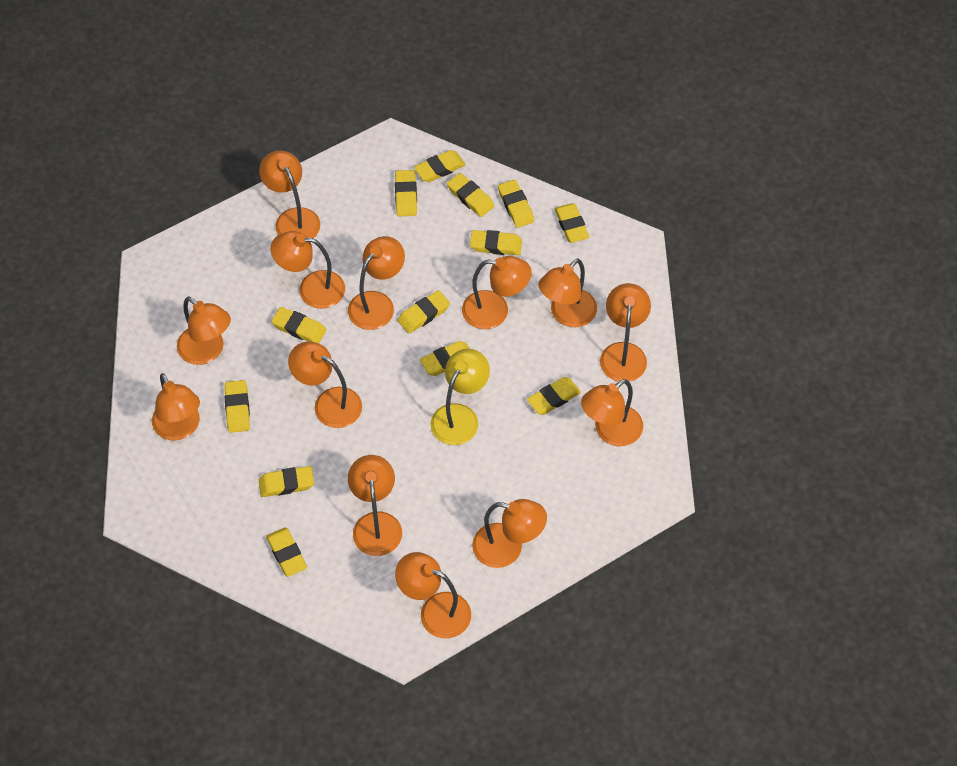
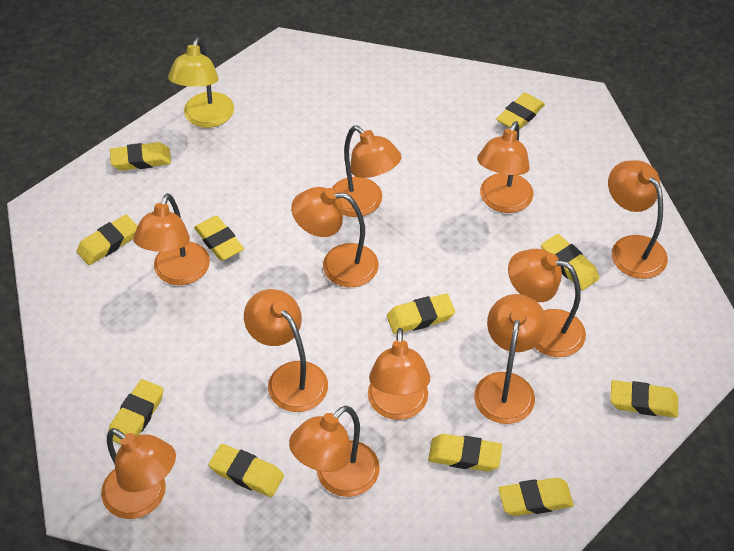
orange lamp: 13 -> 11
yellow eraser: 13 -> 11

